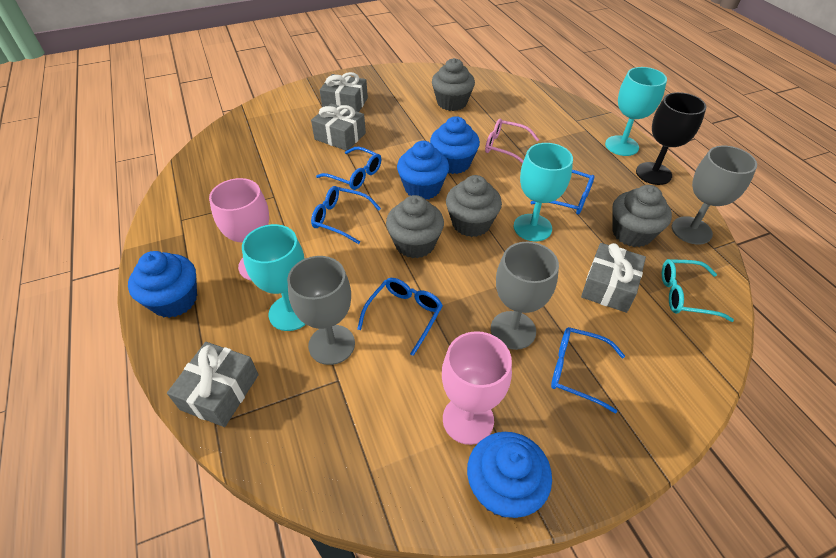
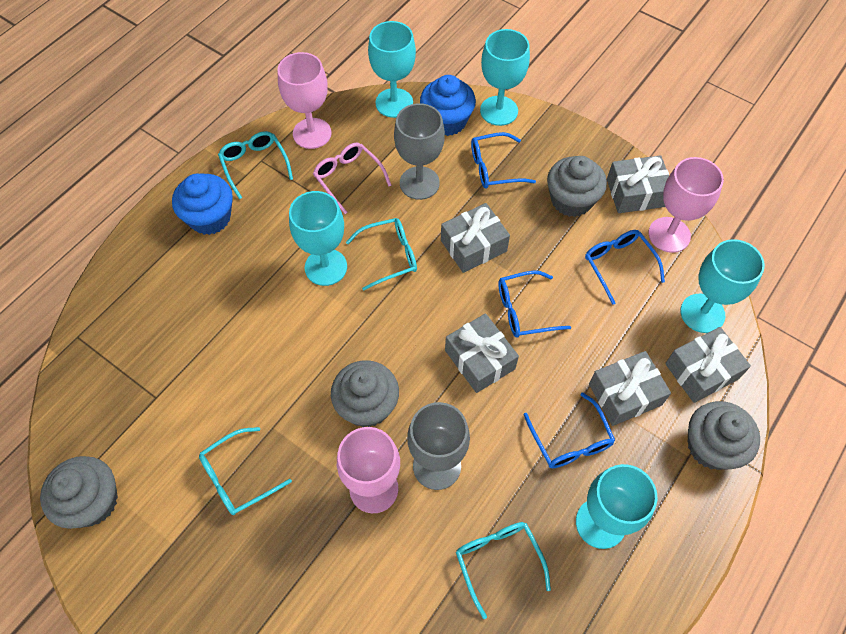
black goblet: 1 -> 0
blue cupcake: 4 -> 2
blue glasses: 5 -> 4
grey gift: 4 -> 5
grey goblet: 3 -> 2
pink goblet: 2 -> 3
turquoise glasses: 1 -> 4
turquoise goblet: 3 -> 5

